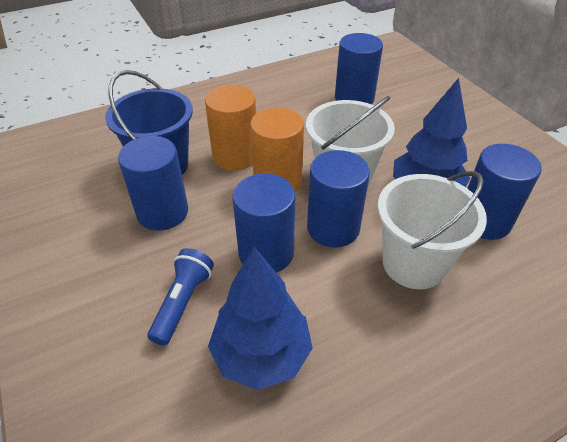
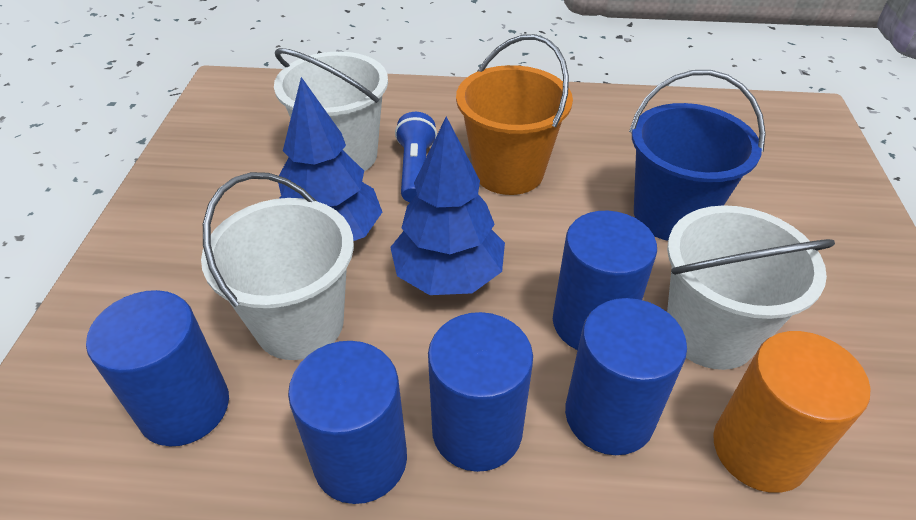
orange bucket: 0 -> 1
orange cylinder: 2 -> 1
white bucket: 2 -> 3

